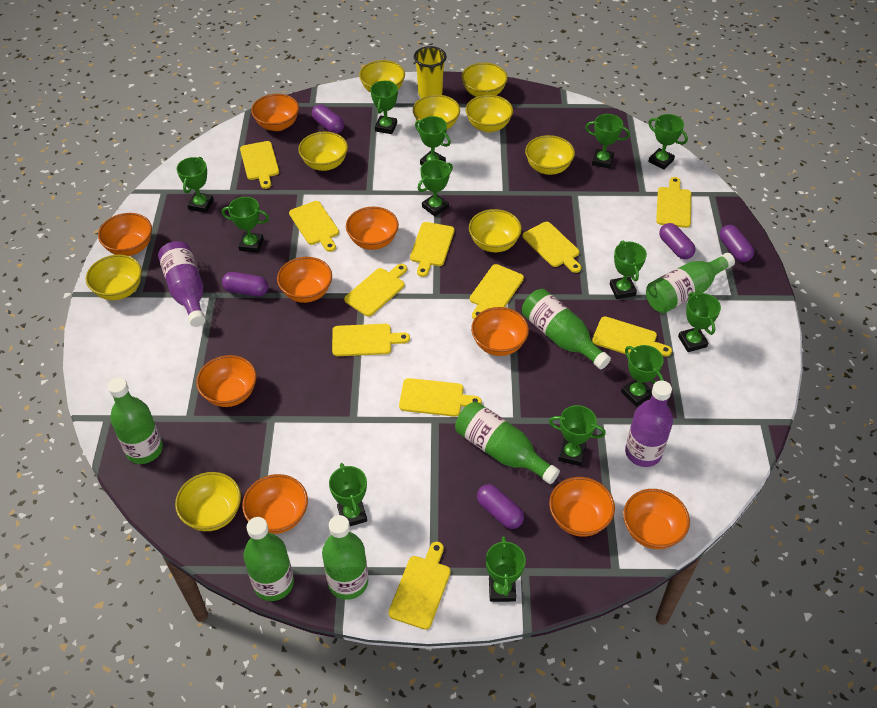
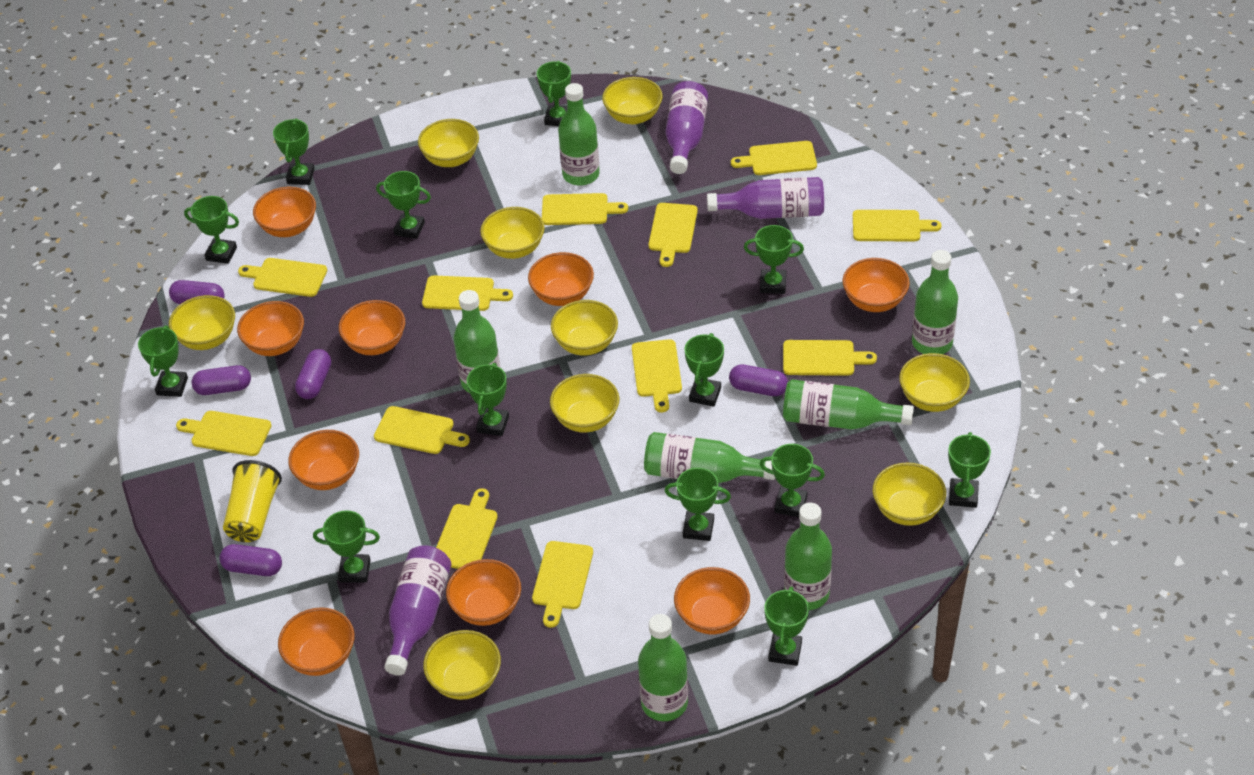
green bottle: 6 -> 7
purple bottle: 2 -> 3
yellow cutting board: 11 -> 12

